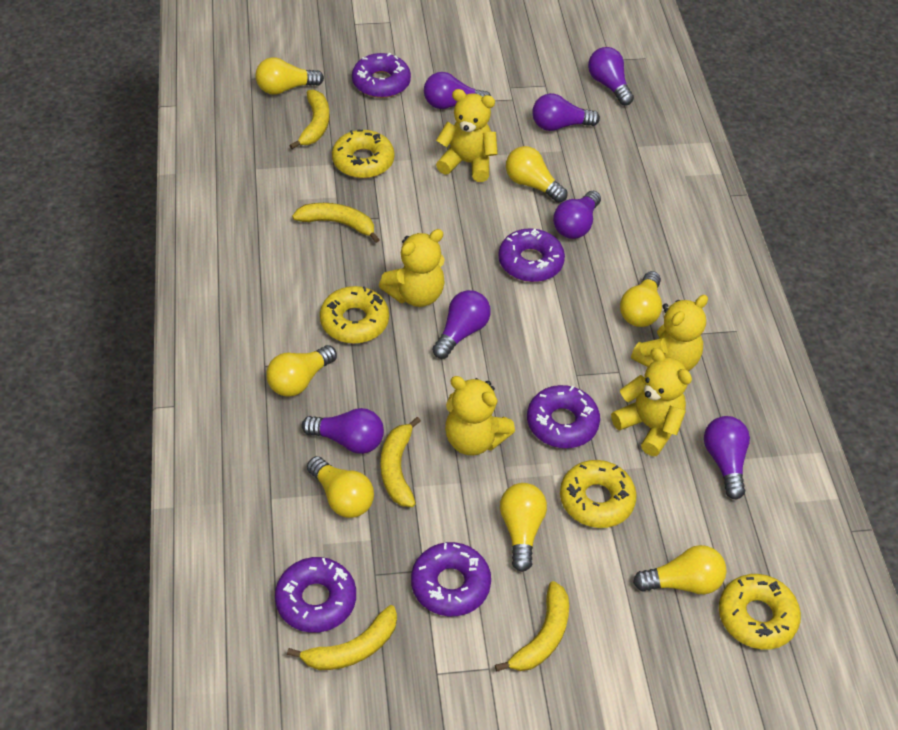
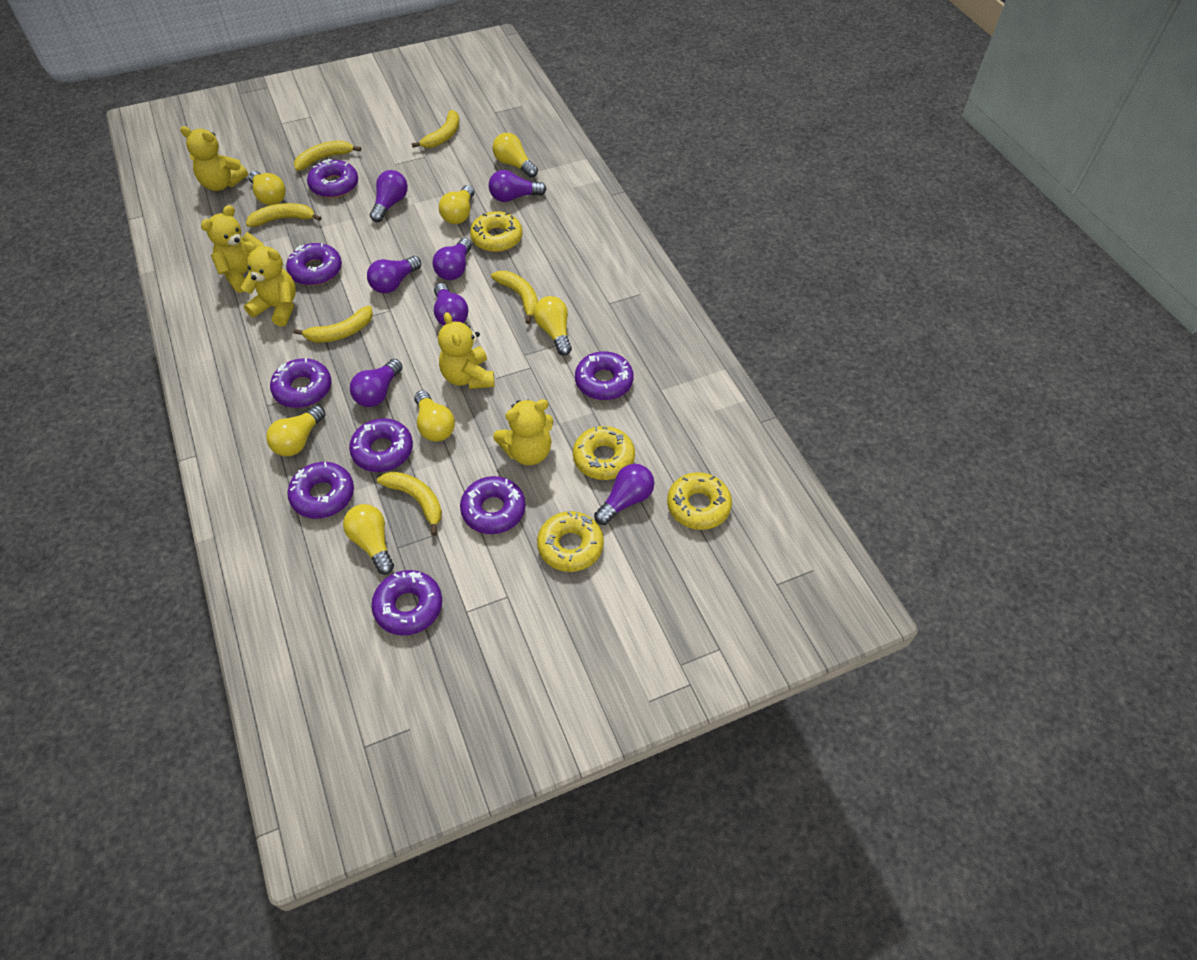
purple donut: 5 -> 8
yellow banana: 5 -> 6

